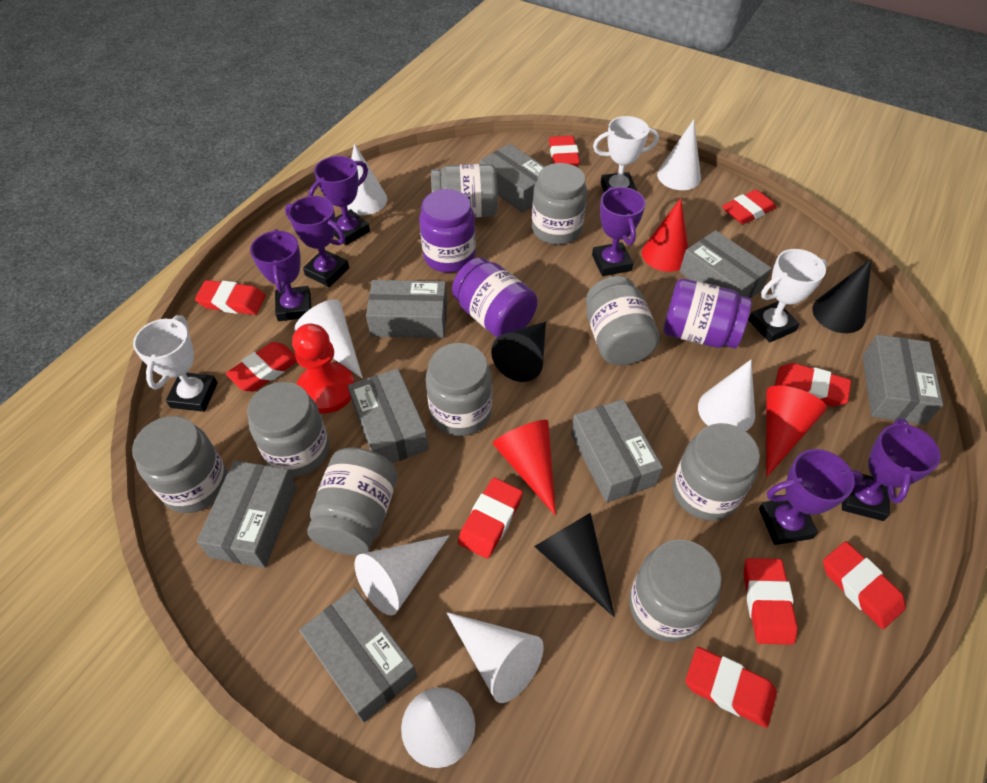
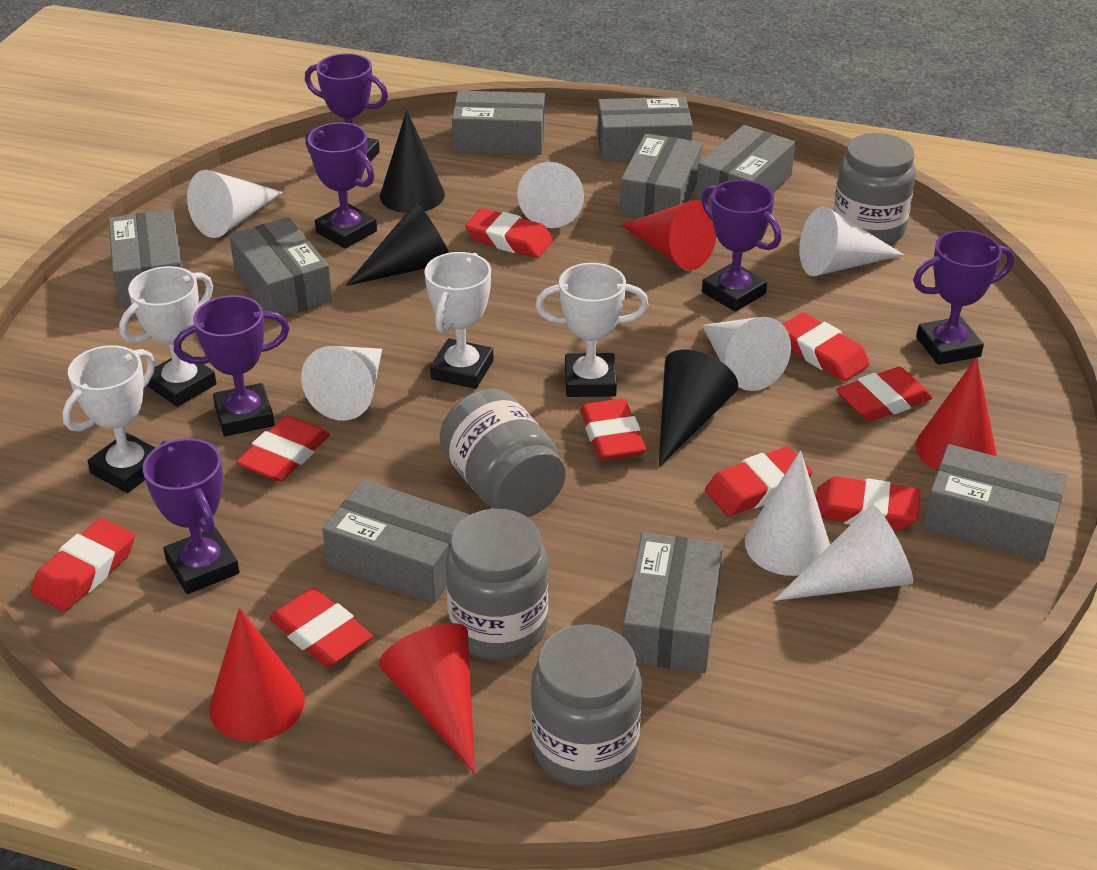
grey box: 8 -> 9
grey jar: 9 -> 4
purple jar: 3 -> 0
red cone: 3 -> 4
red pawn: 1 -> 0
white trophy: 3 -> 4

